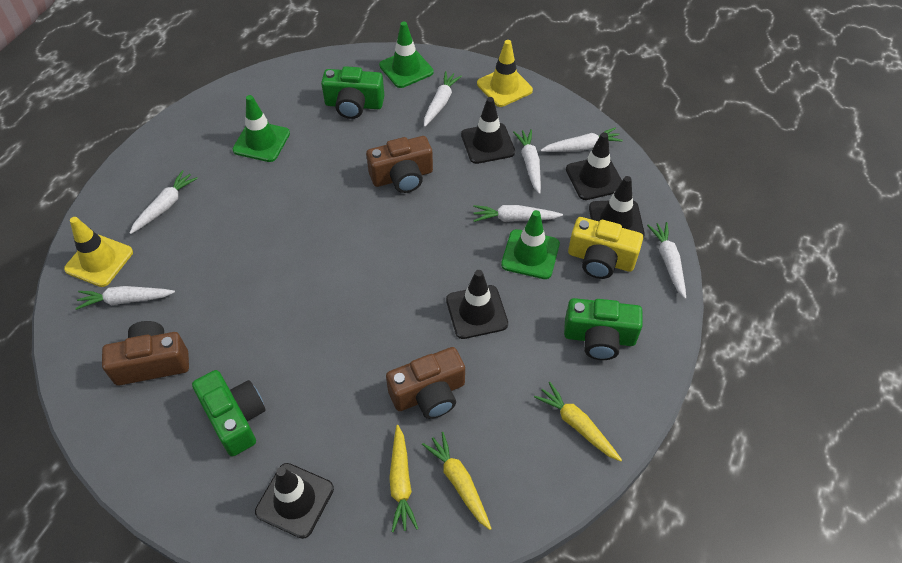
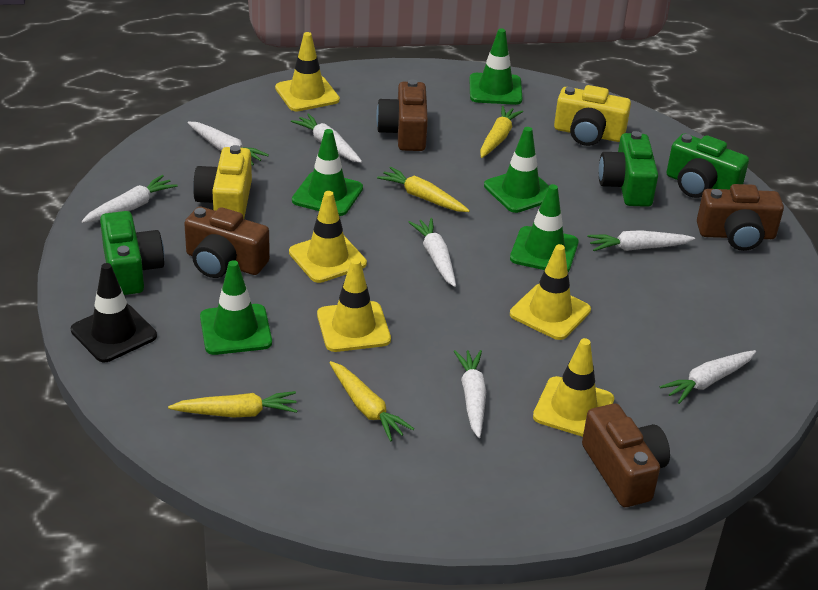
black traffic cone: 5 -> 1
brown camera: 3 -> 4
green traffic cone: 3 -> 5
yellow camera: 1 -> 2
yellow carrot: 3 -> 4
yellow traffic cone: 2 -> 5

